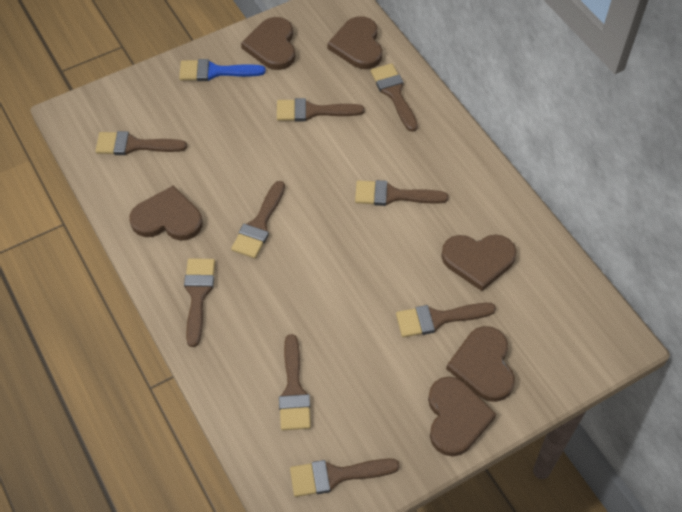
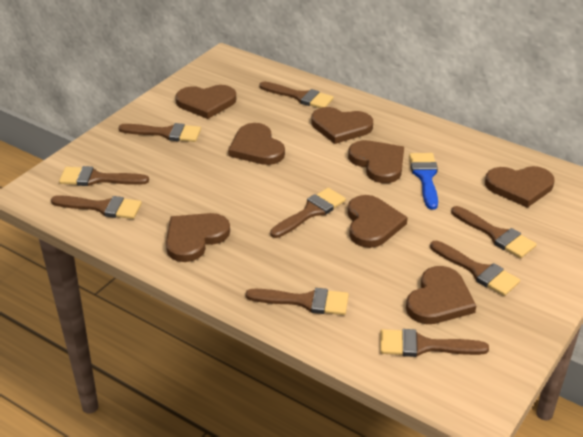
brown heart: 6 -> 8

